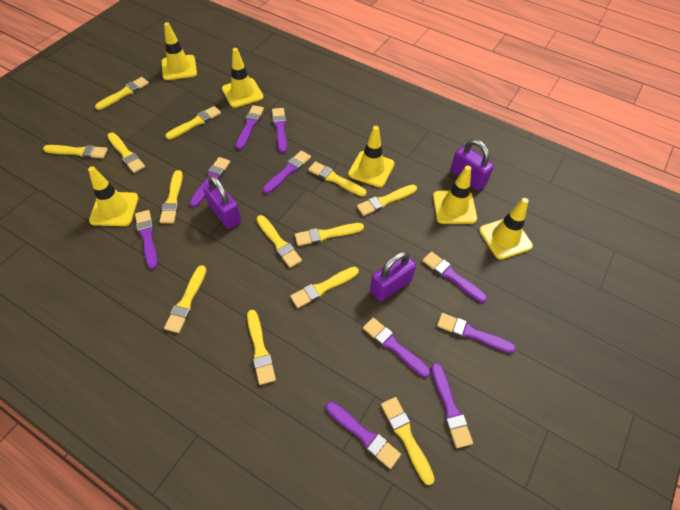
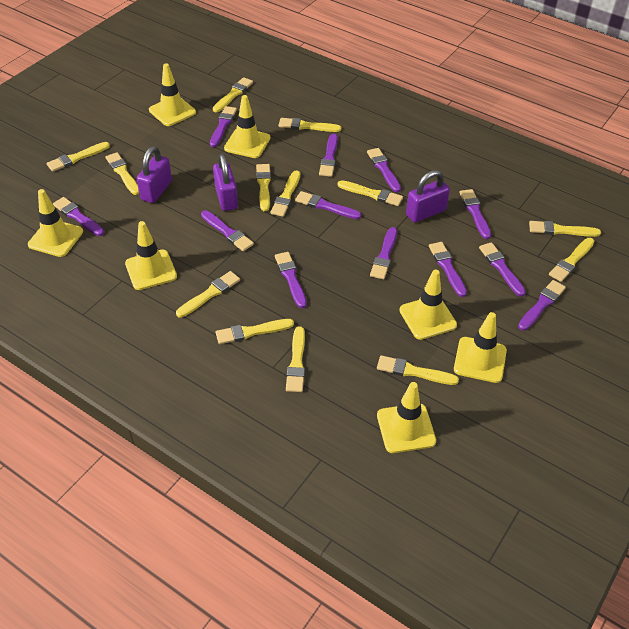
purple brush: 10 -> 12
yellow traffic cone: 6 -> 7

